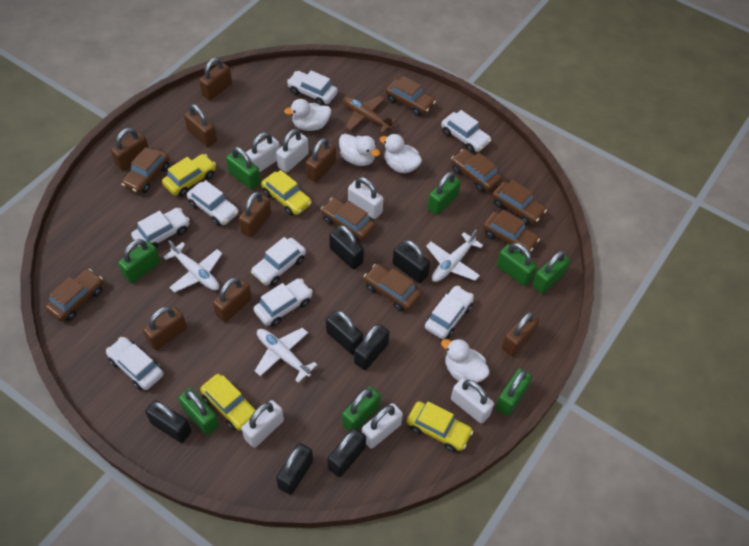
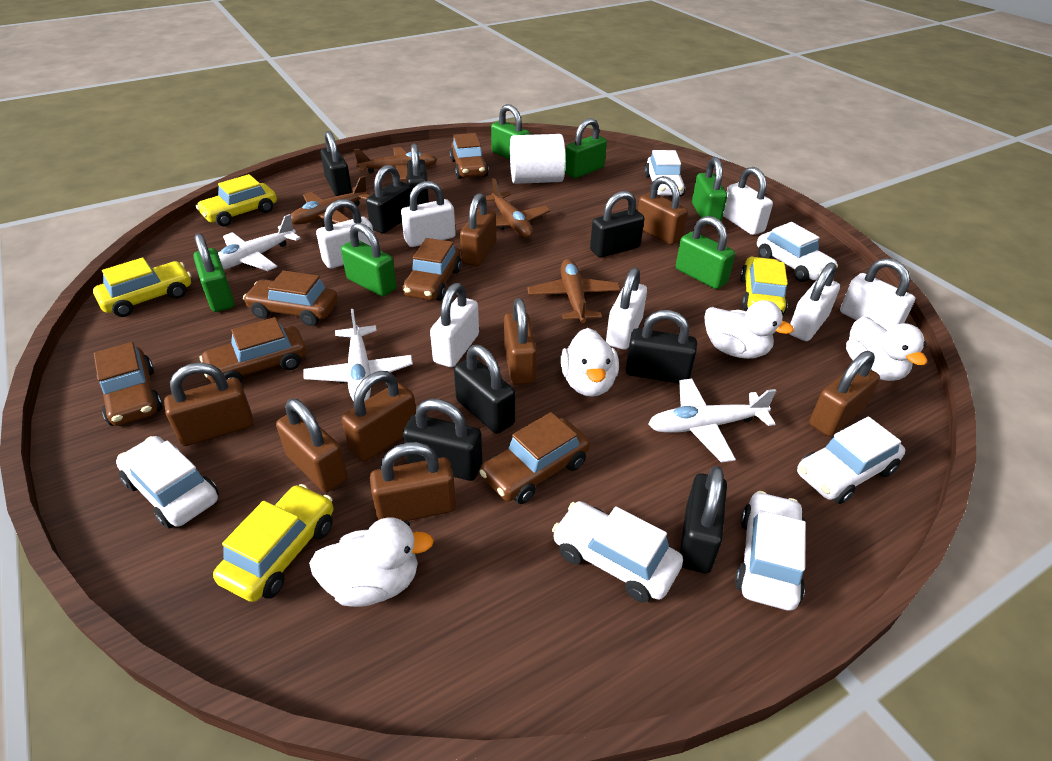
black padlock: 7 -> 8
brown car: 8 -> 6
brown plane: 1 -> 4
green padlock: 8 -> 6
white car: 8 -> 6
white cylinder: 0 -> 1
white padlock: 6 -> 7

